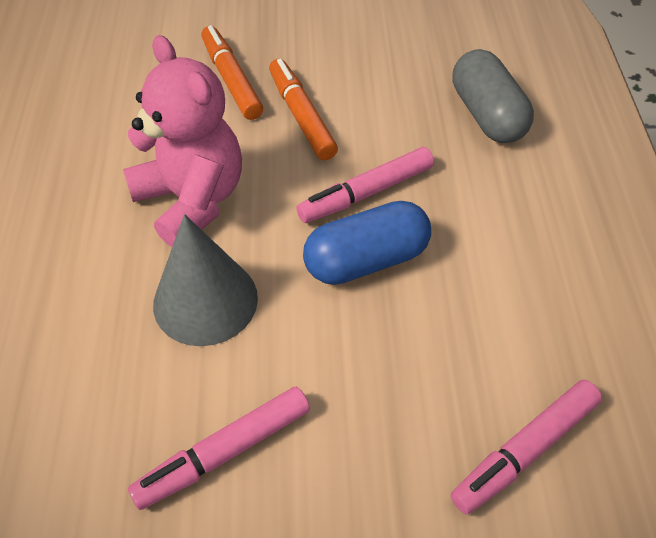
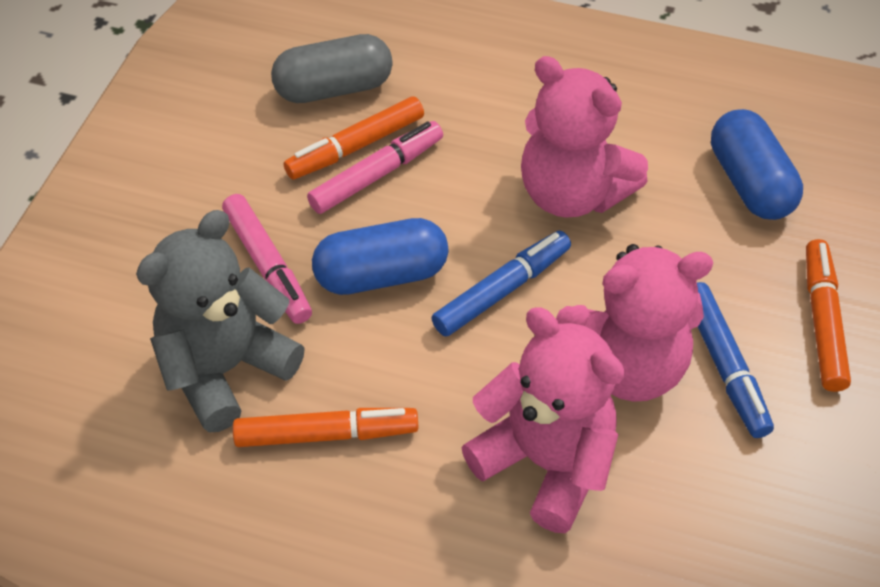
blue capsule: 1 -> 2
blue marker: 0 -> 2
grey cone: 1 -> 0
grey teddy bear: 0 -> 1
orange marker: 2 -> 3
pink marker: 3 -> 2
pink teddy bear: 1 -> 3

